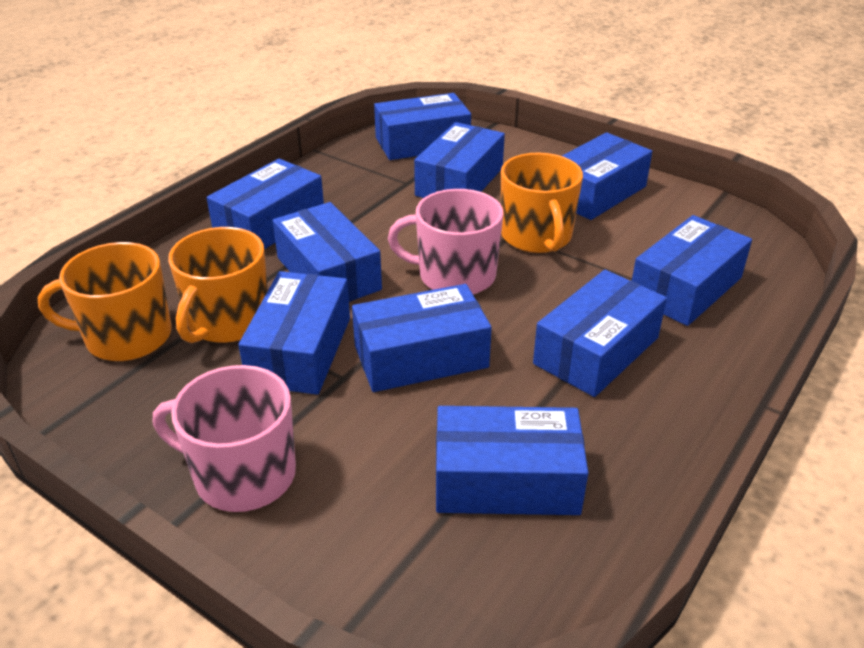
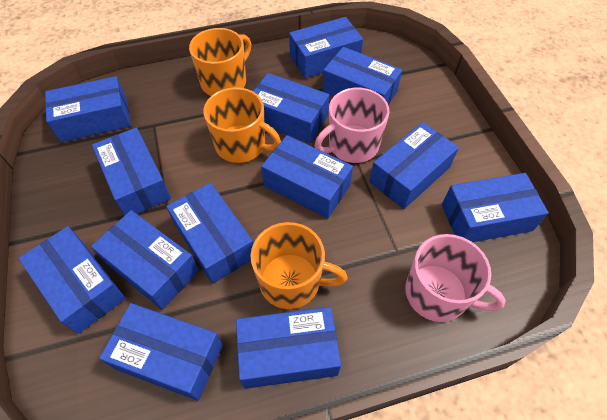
blue box: 10 -> 13

